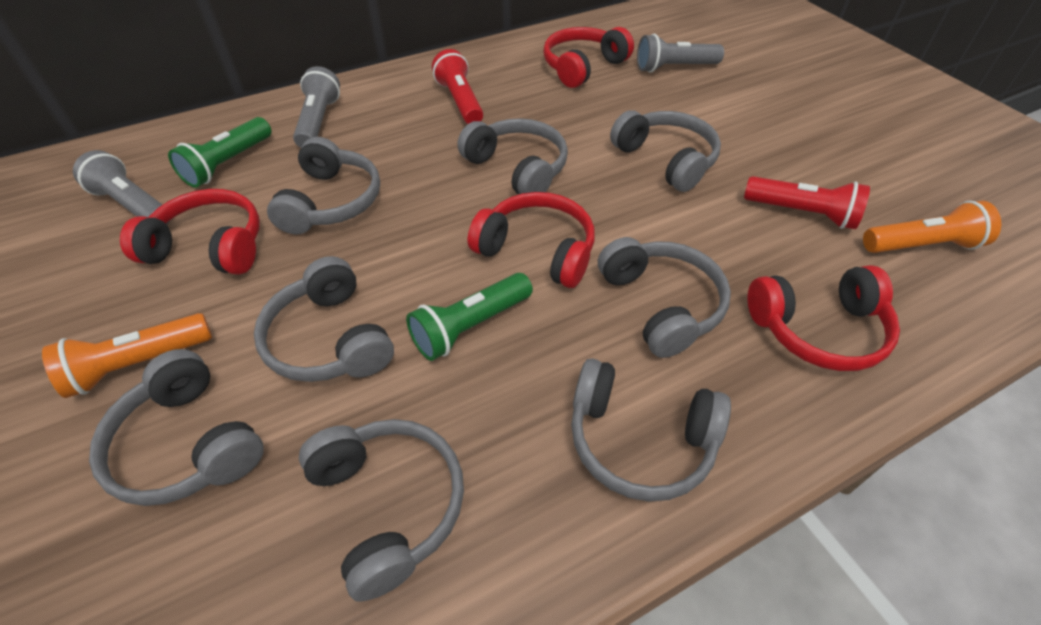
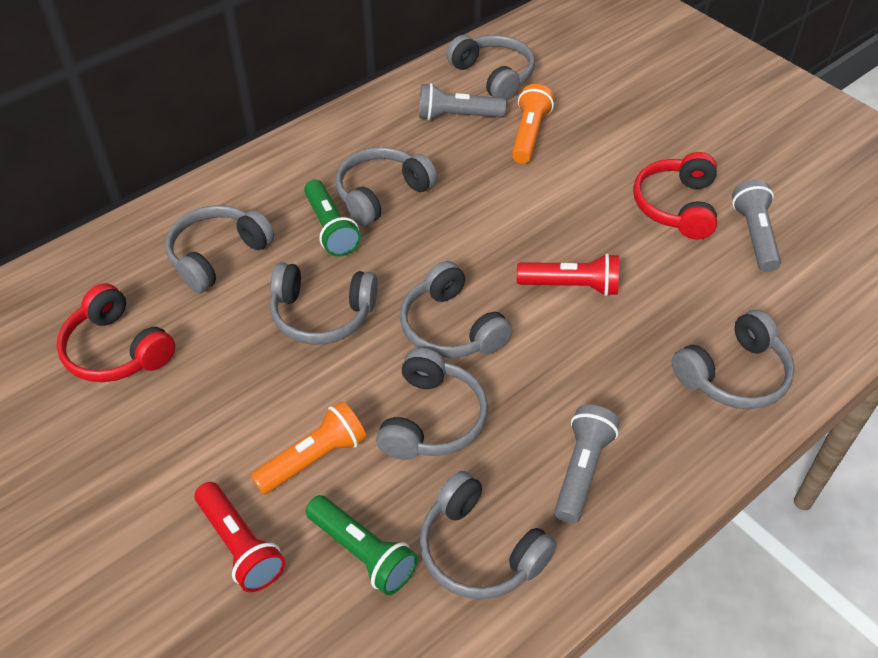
red headphones: 4 -> 2

